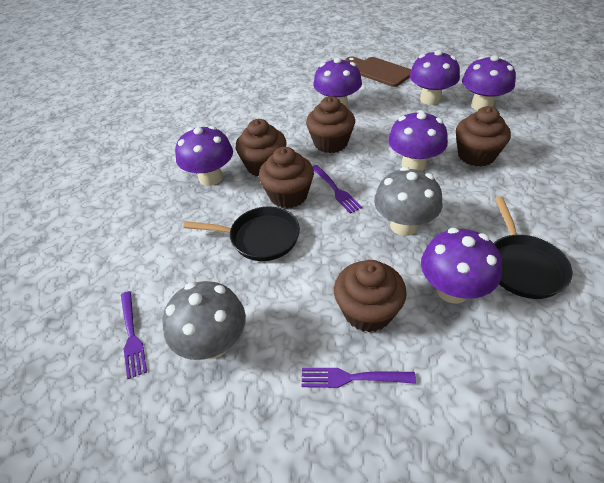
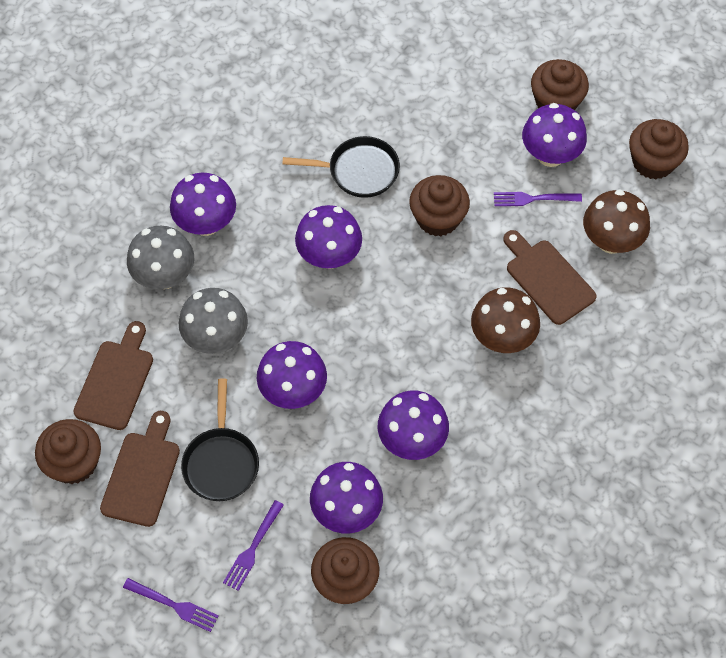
brown cutting board: 1 -> 3
brown mushroom: 0 -> 2

